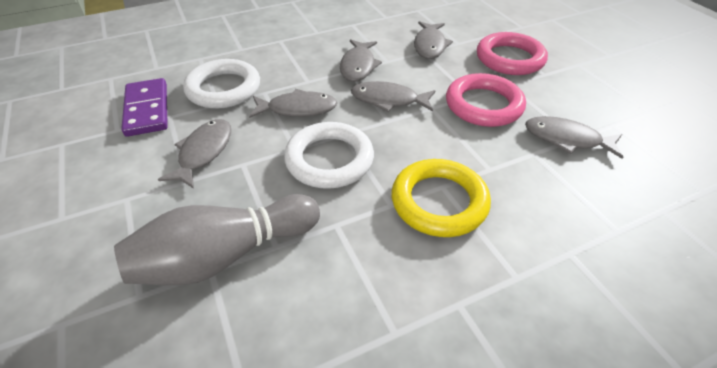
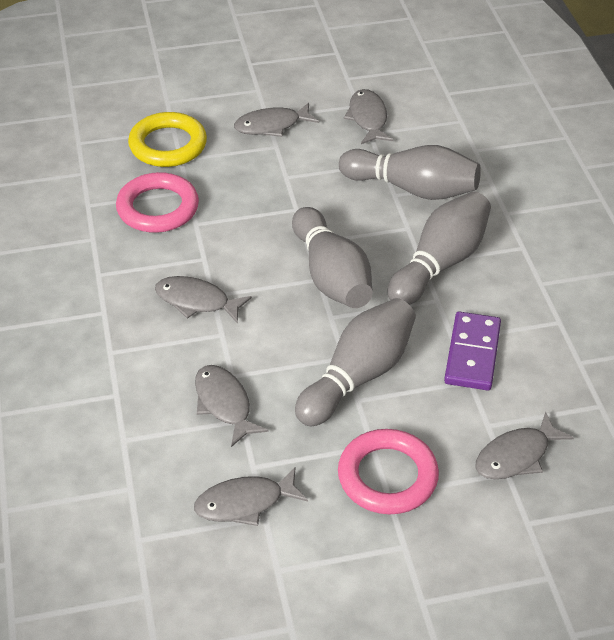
grey bowling pin: 1 -> 4
white ring: 2 -> 0

